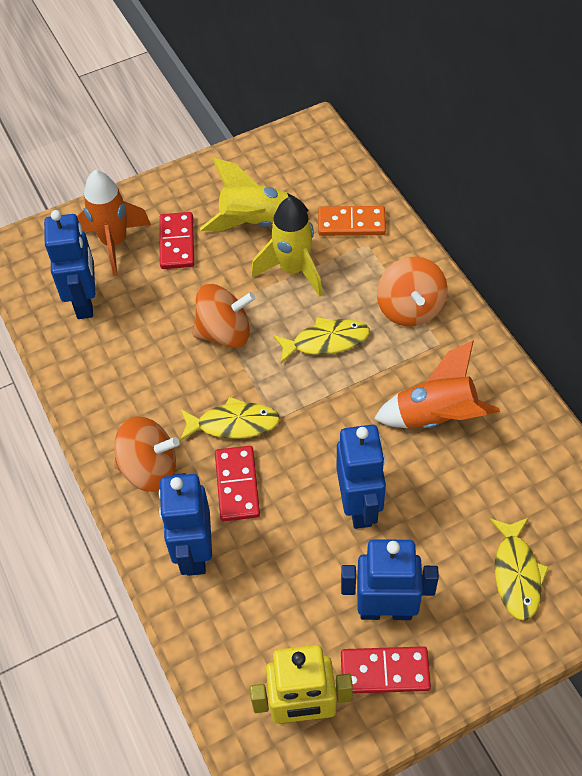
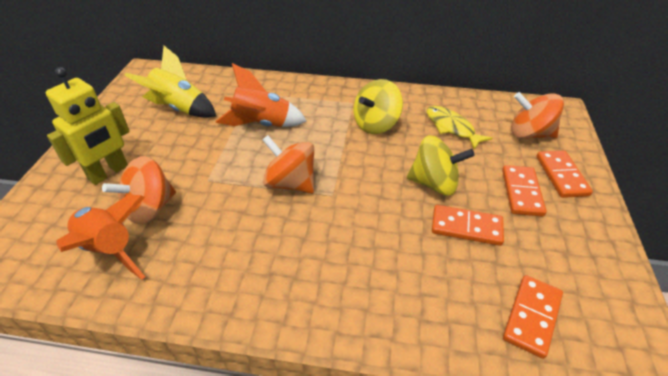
blue robot: 4 -> 0
orange domino: 1 -> 4
red domino: 3 -> 0
yellow fish: 3 -> 1
yellow rocket: 2 -> 1
yellow spinning top: 0 -> 2

